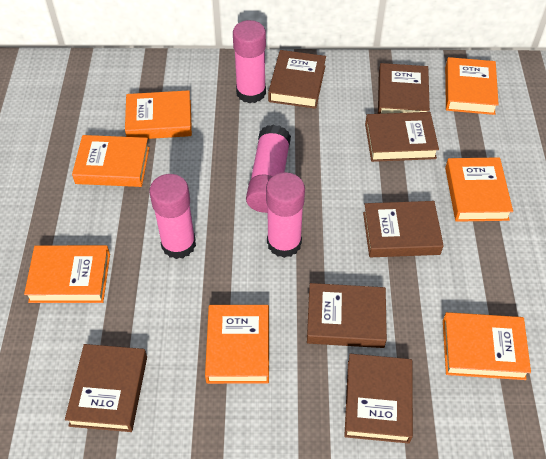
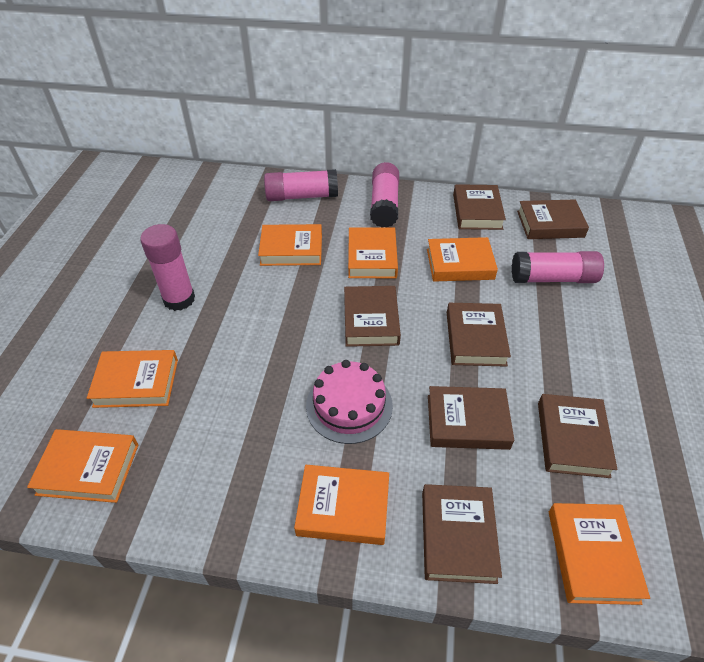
pink cake: 0 -> 1

